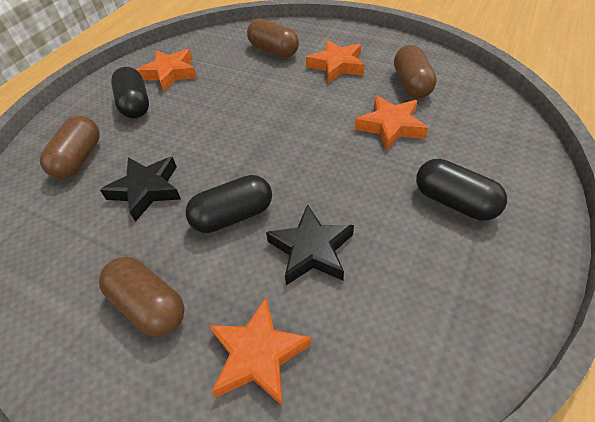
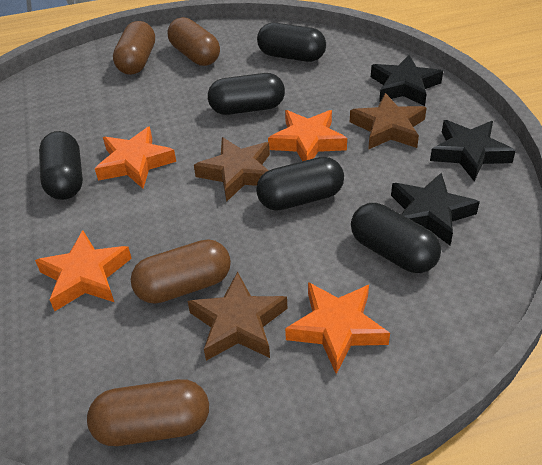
black capsule: 3 -> 5
black star: 2 -> 3
brown star: 0 -> 3

